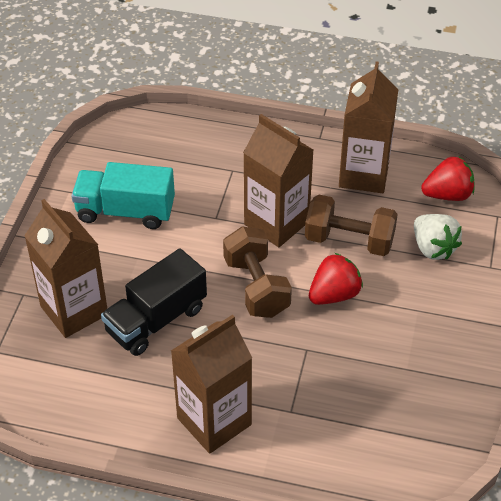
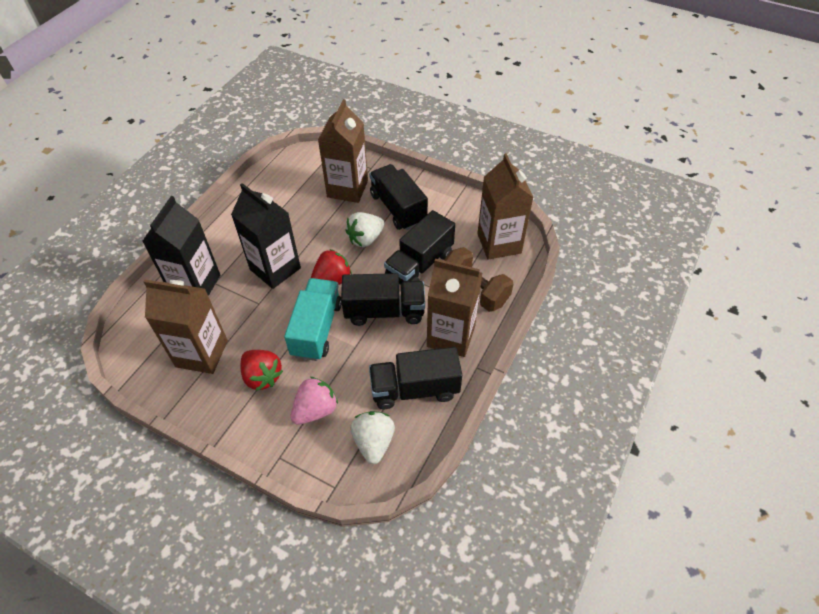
black carton: 0 -> 2
black truck: 1 -> 4
brown dumbbell: 2 -> 1
pink strawberry: 0 -> 1
white strawberry: 1 -> 2

